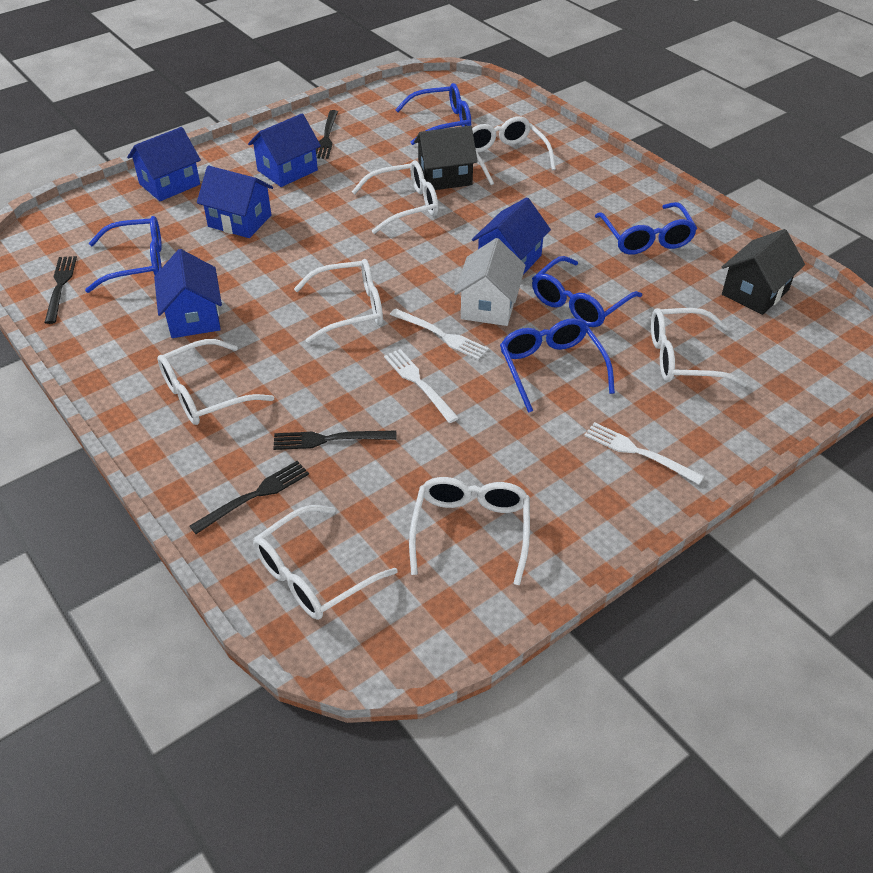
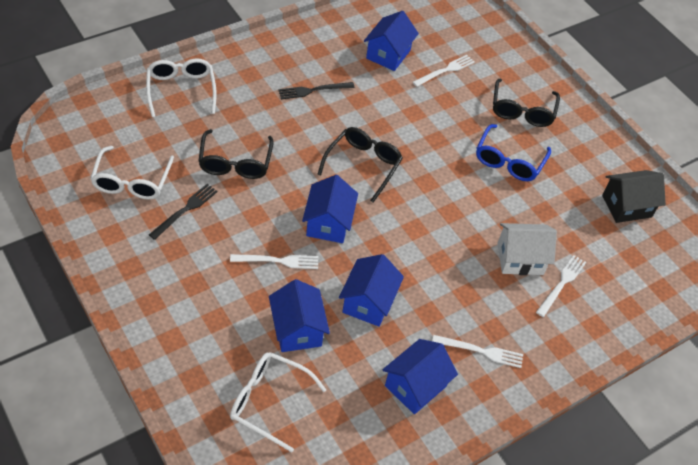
black fork: 4 -> 2
black glasses: 0 -> 3
black house: 2 -> 1
blue glasses: 5 -> 1
white fork: 3 -> 4
white glasses: 7 -> 3

